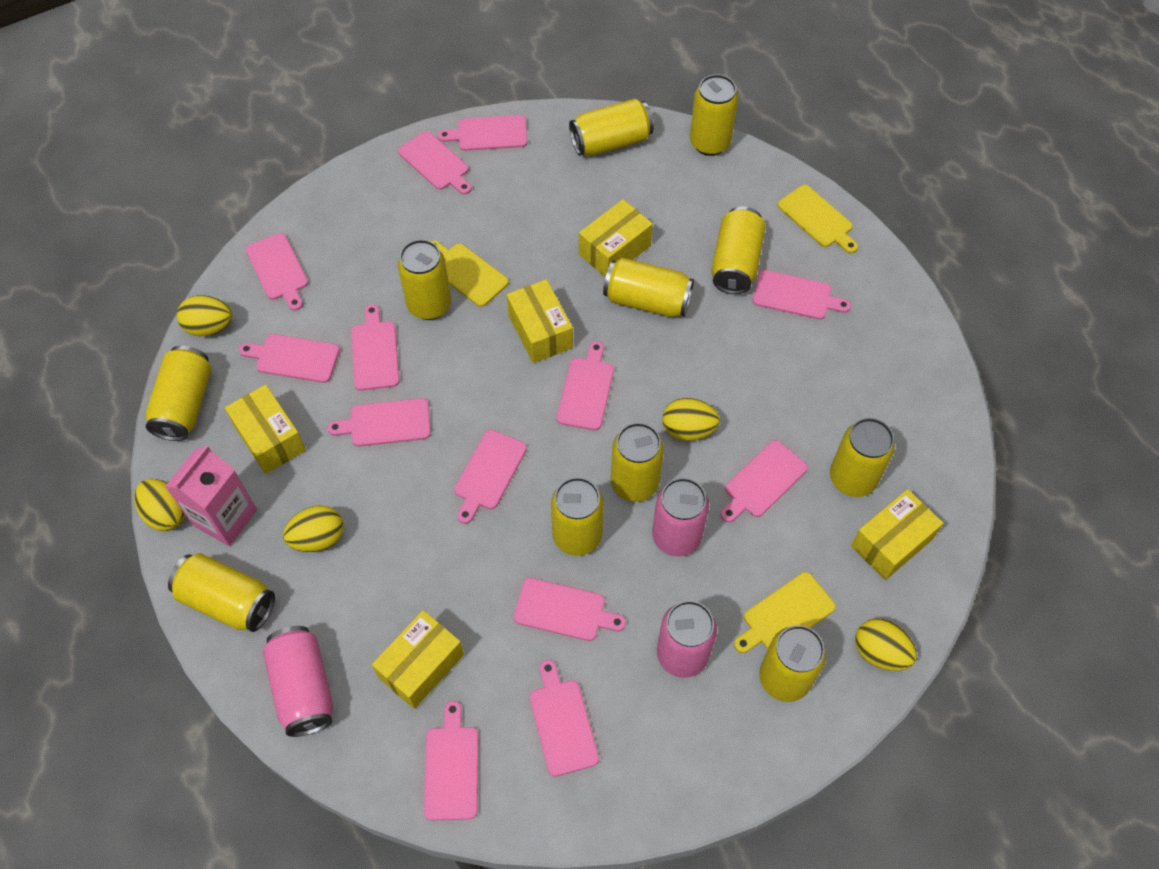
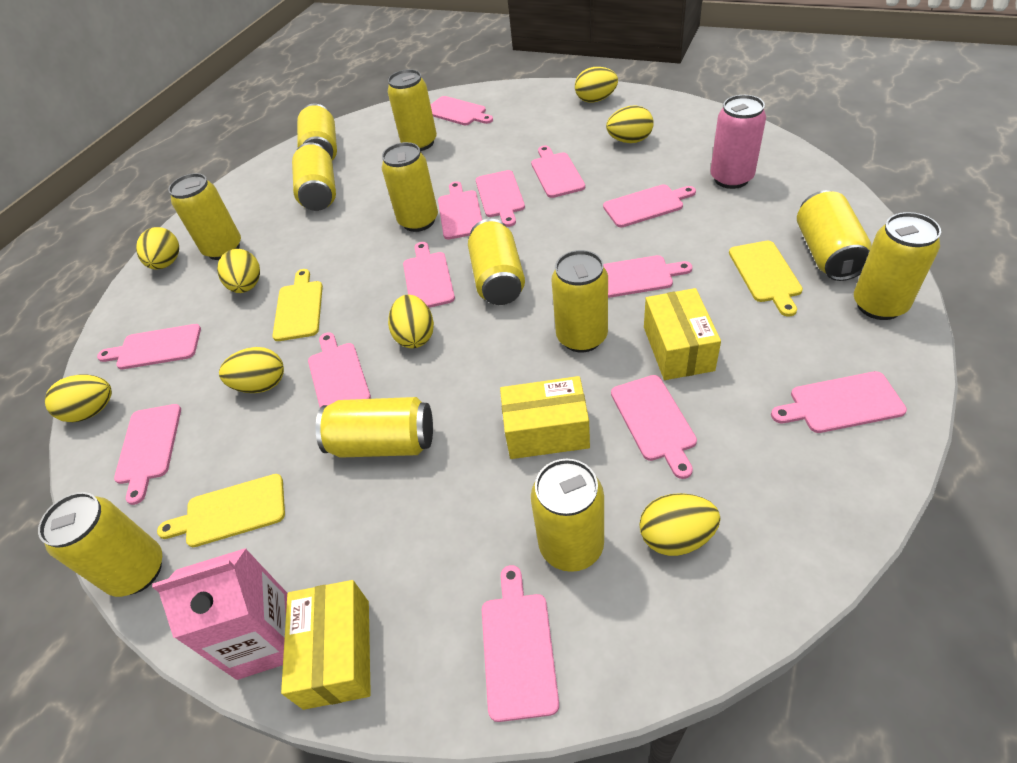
pink can: 3 -> 1
yellow box: 5 -> 3
yellow can: 11 -> 12
yellow egg: 5 -> 8

